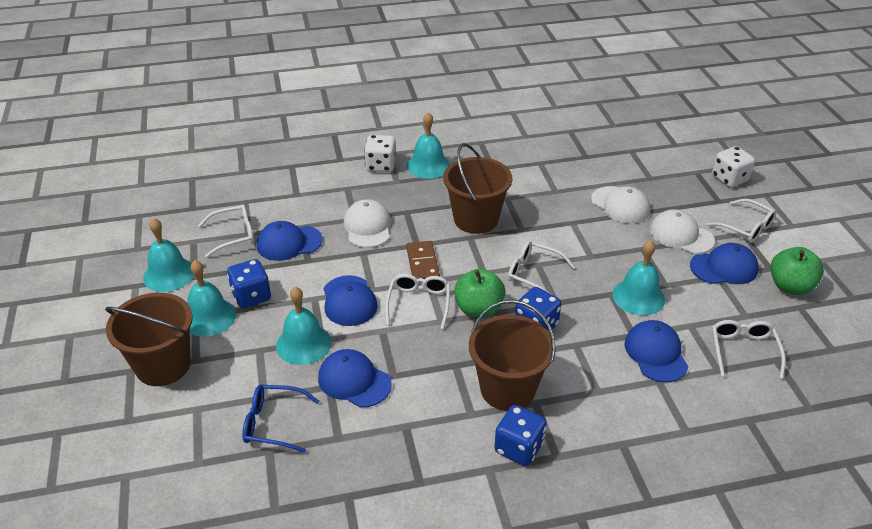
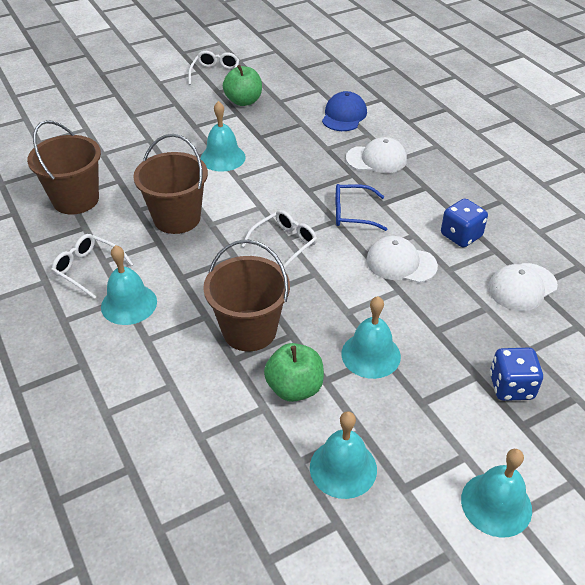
blue cap: 5 -> 1
blue dice: 3 -> 2
brown domino: 1 -> 0
white dice: 2 -> 0
white glasses: 5 -> 3

